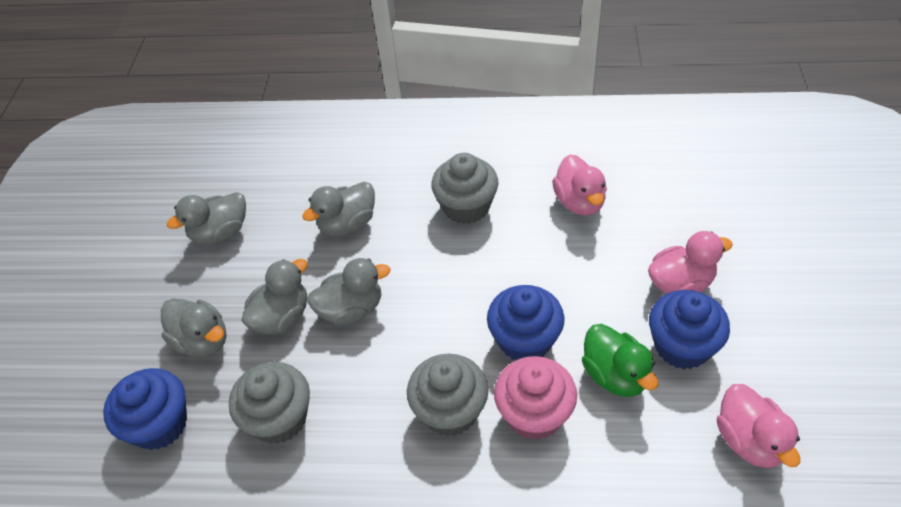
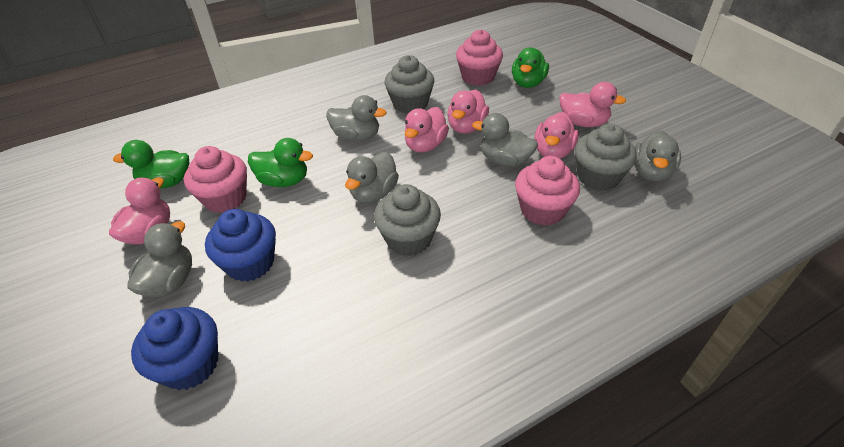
blue cupcake: 3 -> 2
green duck: 1 -> 3
pink cupcake: 1 -> 3
pink duck: 3 -> 5

